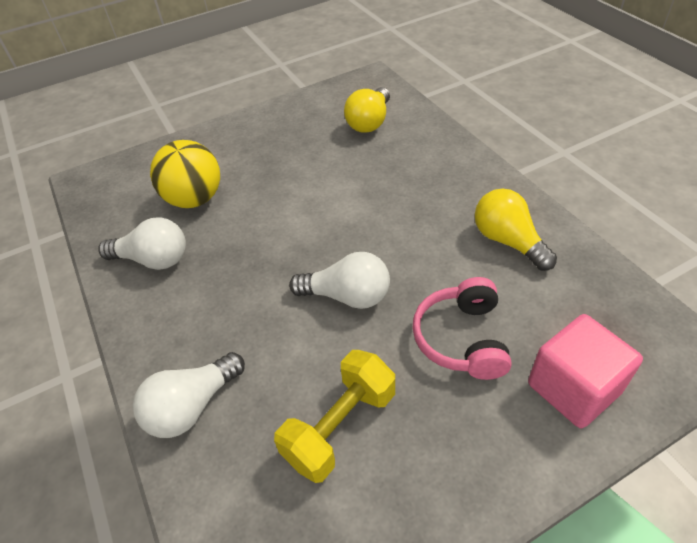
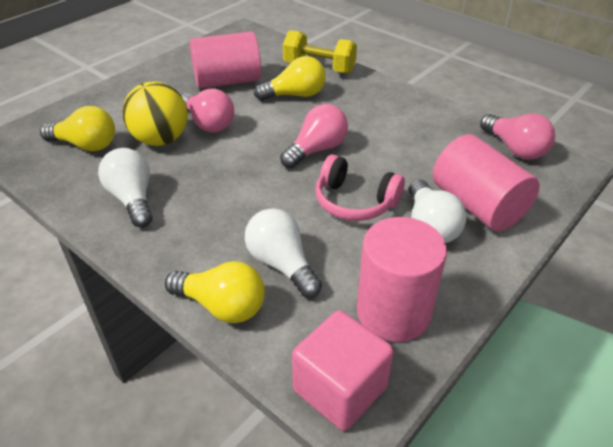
pink cylinder: 0 -> 3
pink light bulb: 0 -> 3
yellow light bulb: 2 -> 3

